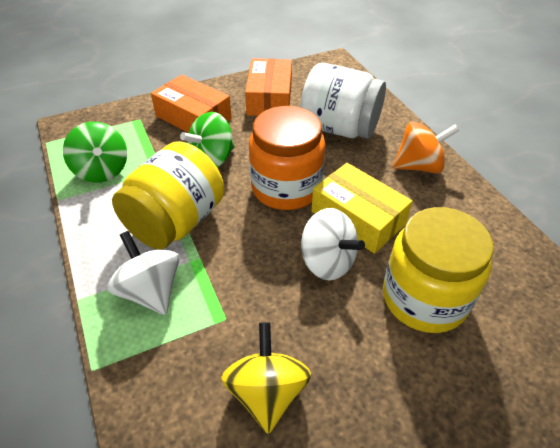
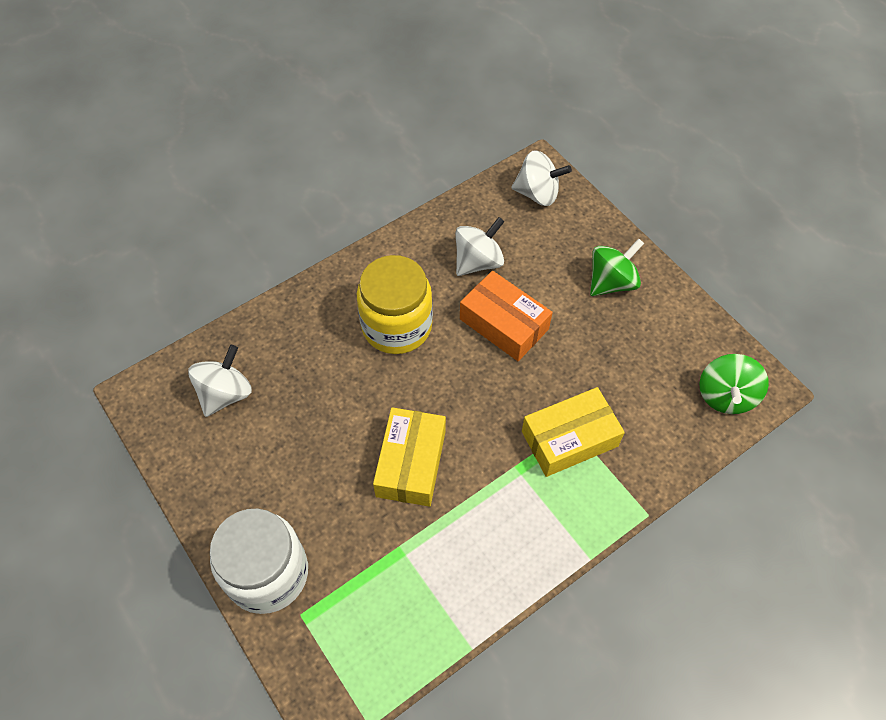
orange box: 2 -> 1
orange jar: 1 -> 0
orange spinning top: 1 -> 0
white spinning top: 2 -> 3
yellow box: 1 -> 2
yellow jar: 2 -> 1
yellow spinning top: 1 -> 0

